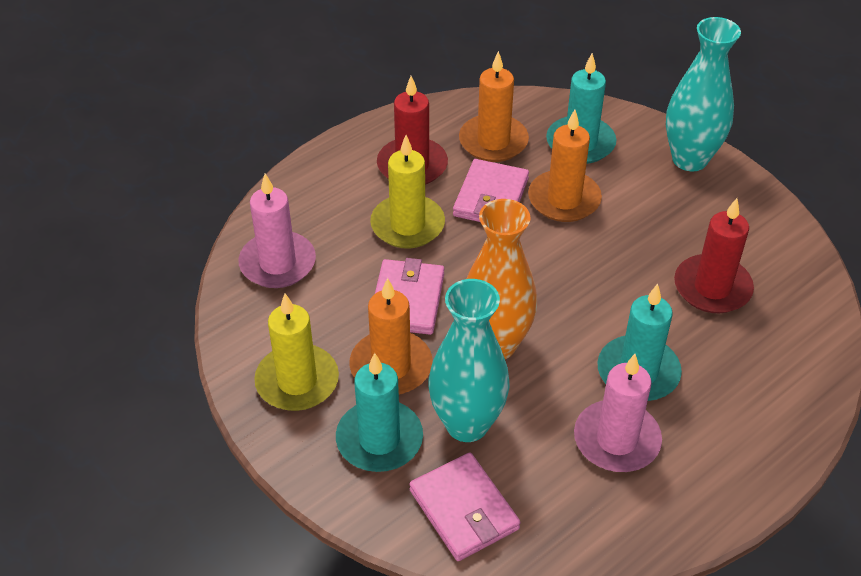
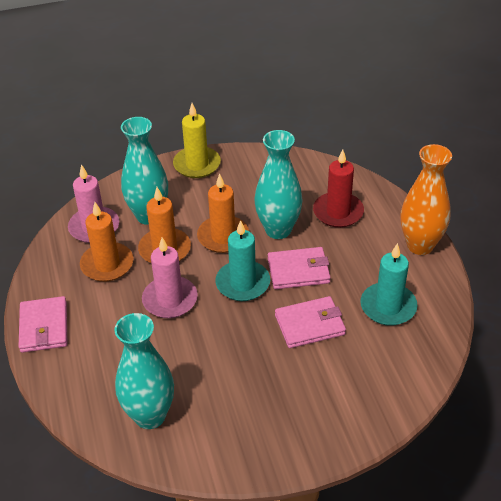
red candle: 2 -> 1
turquoise candle: 3 -> 2
turquoise vase: 2 -> 3
yellow candle: 2 -> 1

